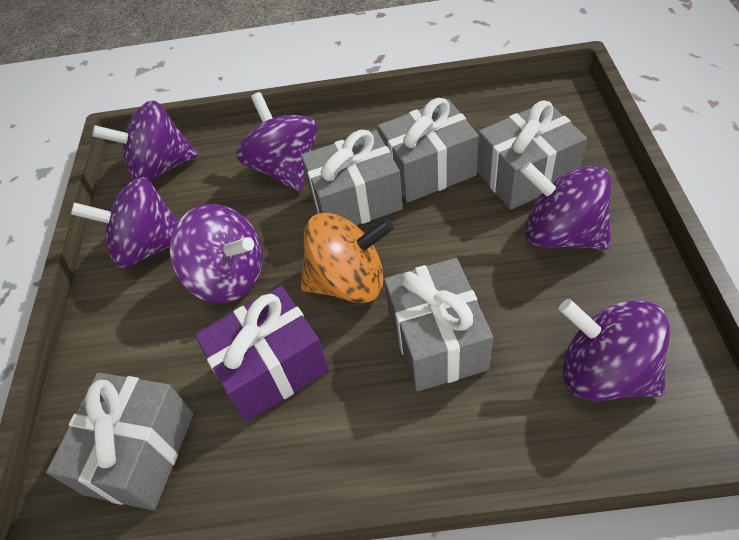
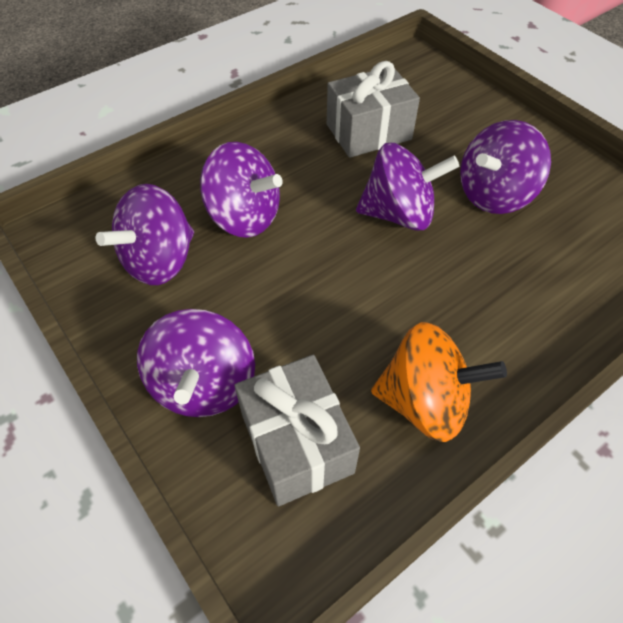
grey gift: 5 -> 2
purple gift: 1 -> 0
purple spinning top: 6 -> 5

